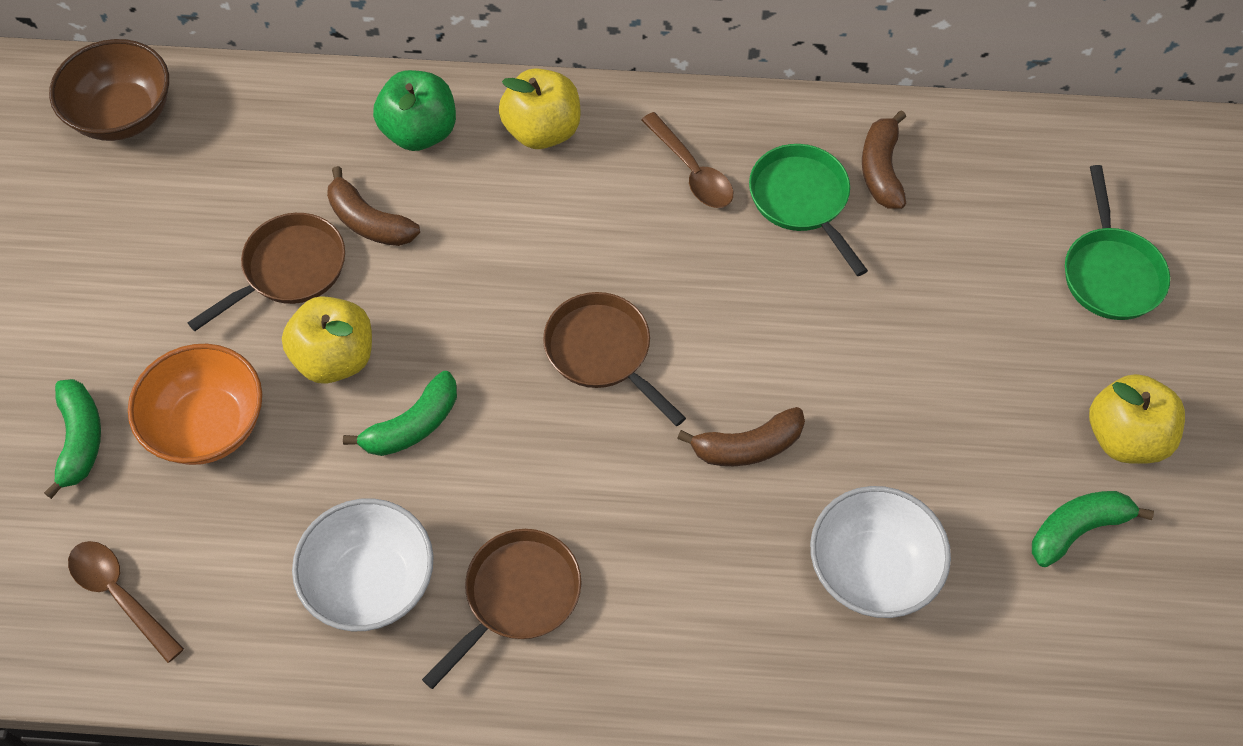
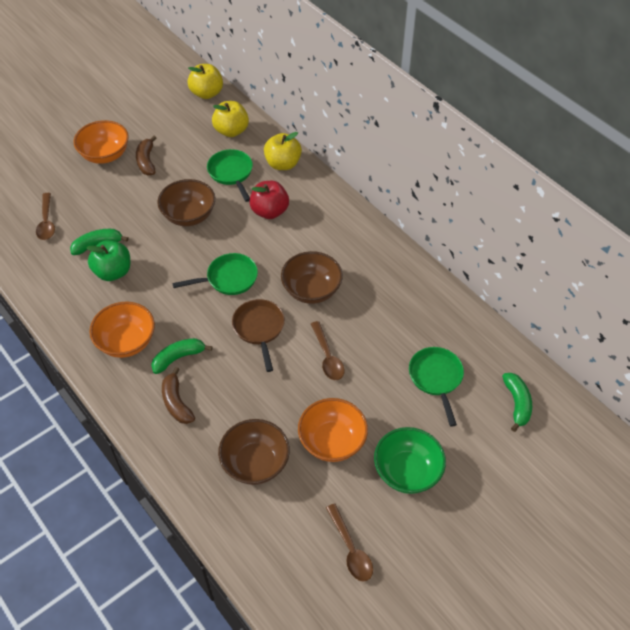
brown banana: 3 -> 2
brown bowl: 1 -> 3
brown pan: 3 -> 1
brown spoon: 2 -> 3
green bowl: 0 -> 1
green pan: 2 -> 3
orange bowl: 1 -> 3
red apple: 0 -> 1
white bowl: 2 -> 0

